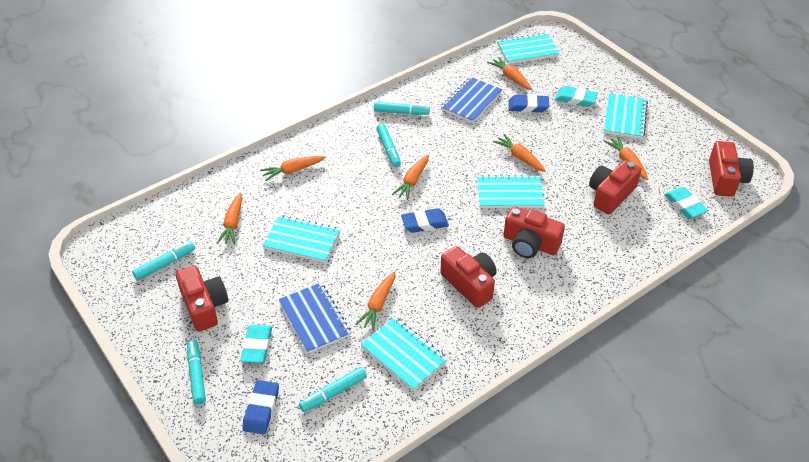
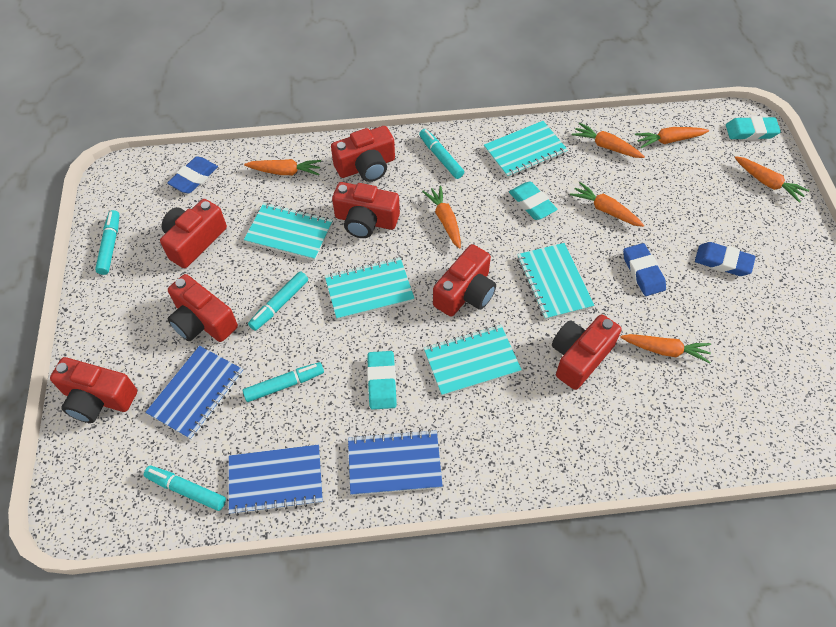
blue notebook: 2 -> 3
red camera: 5 -> 7

